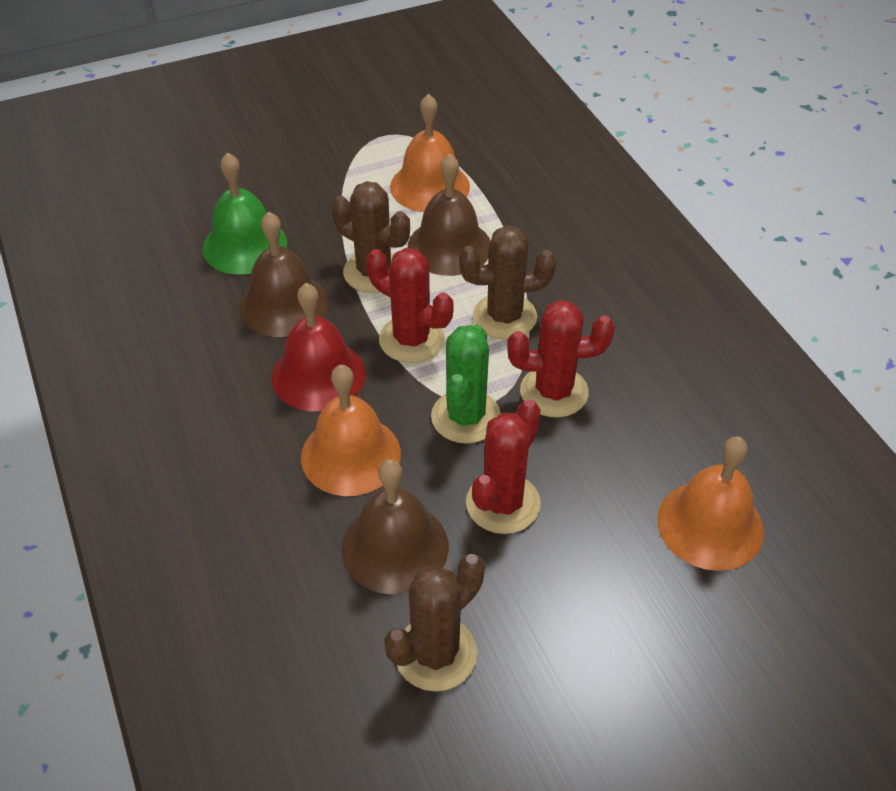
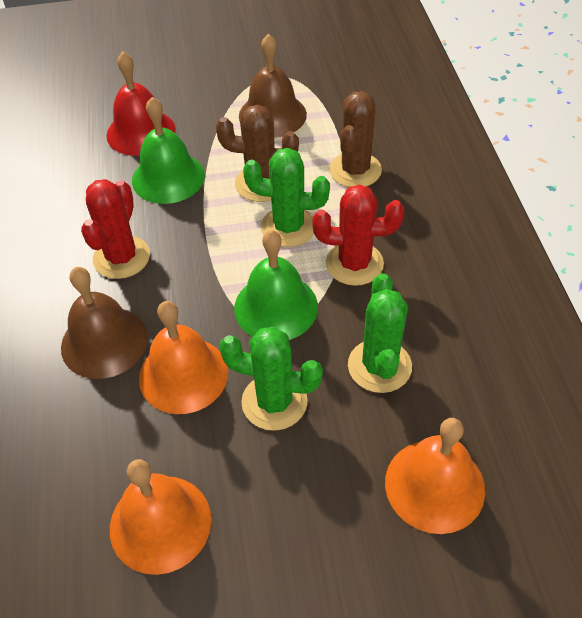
brown bell: 3 -> 2
brown cactus: 3 -> 2
green bell: 1 -> 2
green cactus: 1 -> 3
red cactus: 3 -> 2

